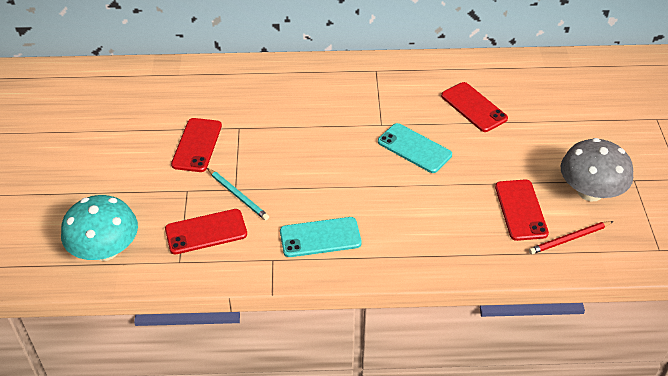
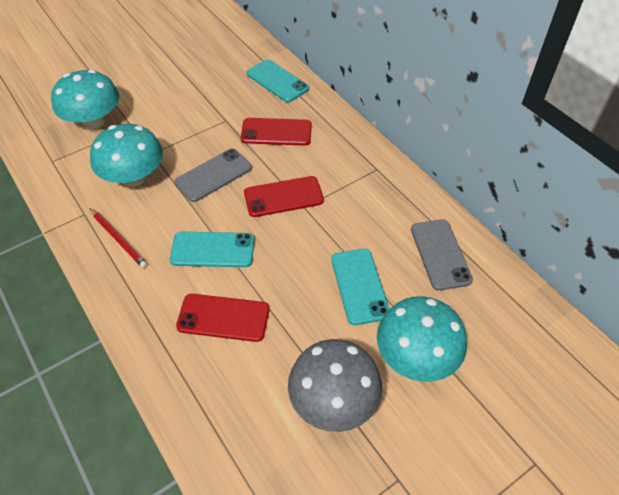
grey phone: 0 -> 2
red phone: 4 -> 3
turquoise mushroom: 1 -> 3
turquoise pencil: 1 -> 0
turquoise phone: 2 -> 3

